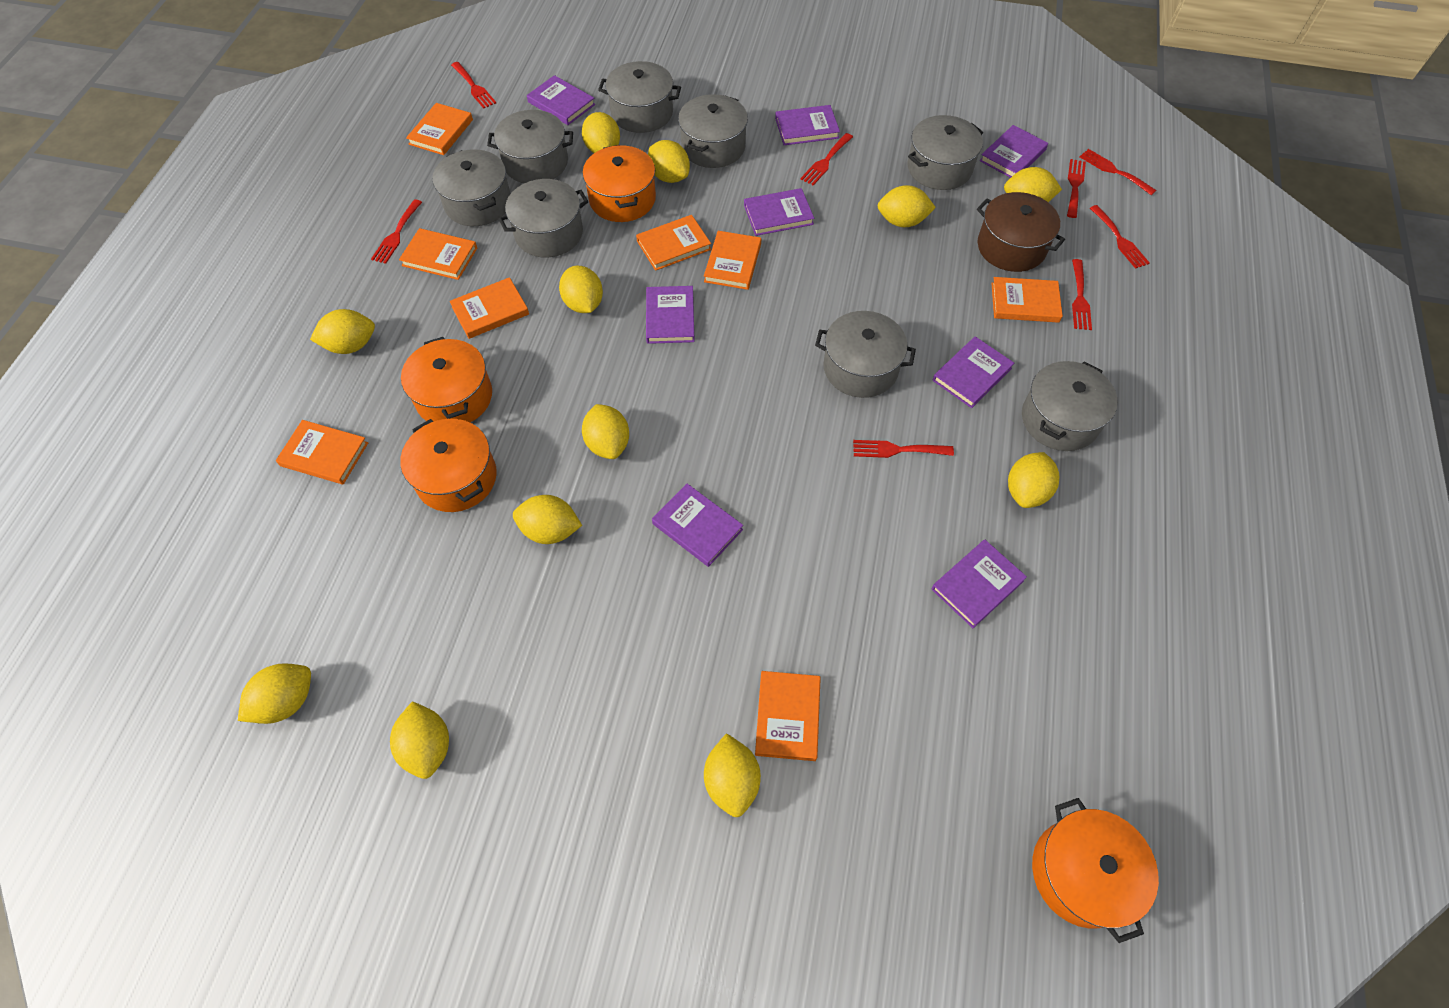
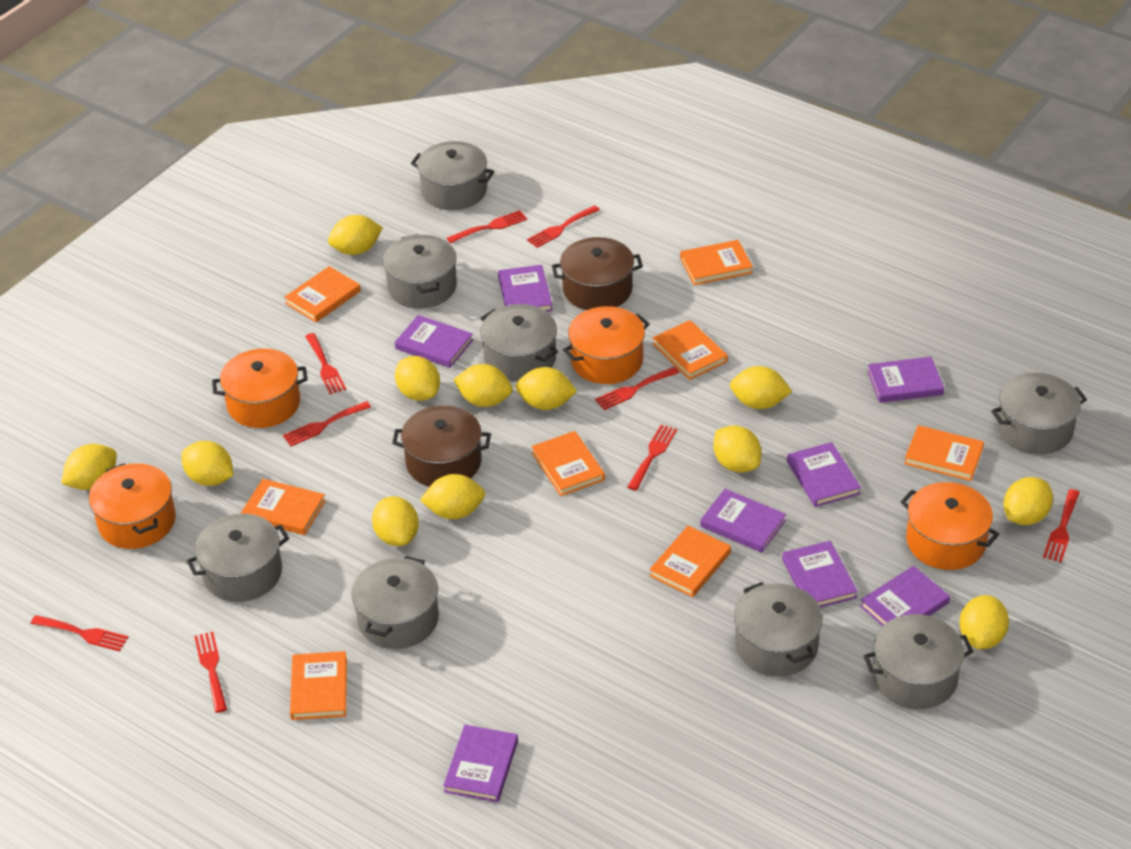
brown pot: 1 -> 2
red fork: 8 -> 9

